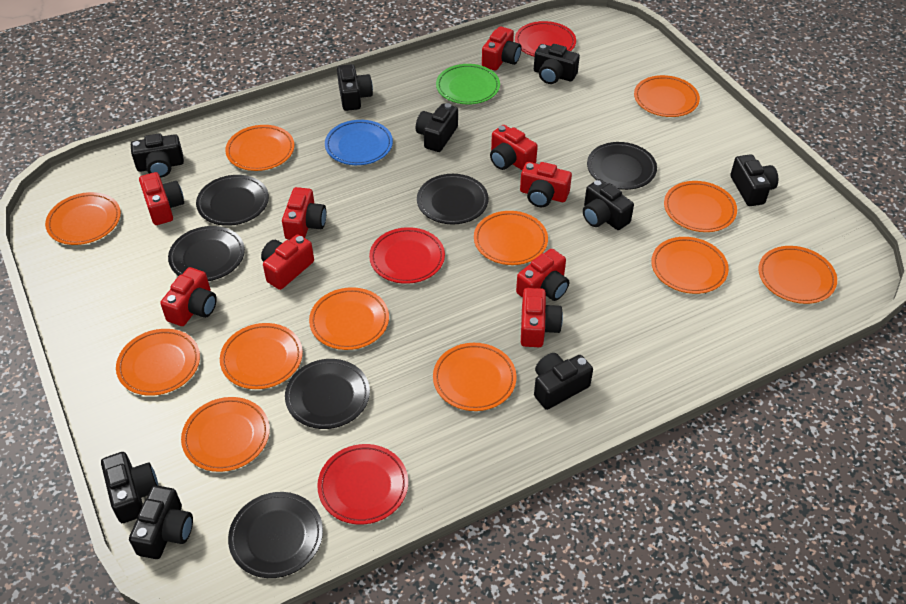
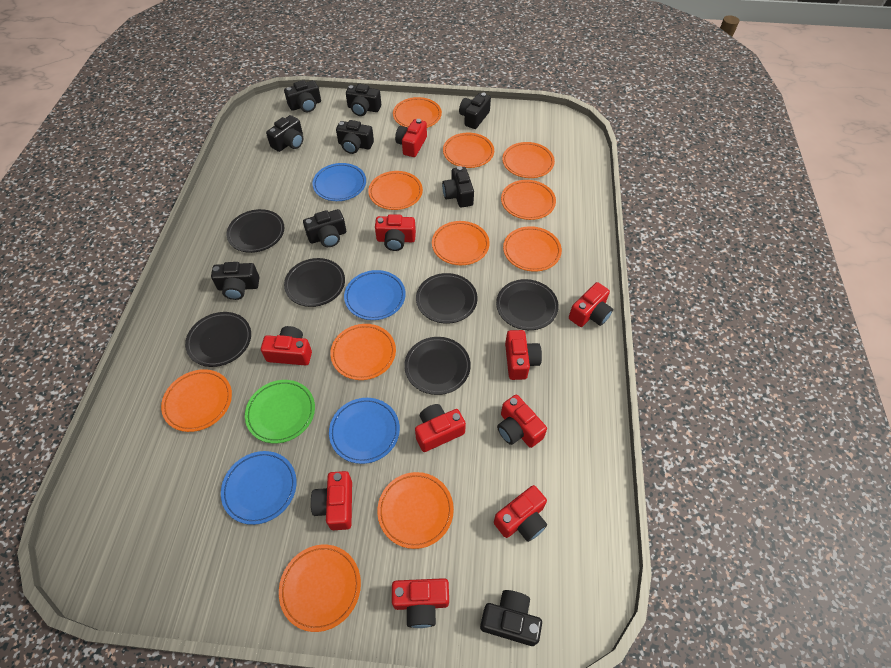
blue plate: 1 -> 4
orange plate: 12 -> 11
red camera: 9 -> 10
red plate: 3 -> 0

